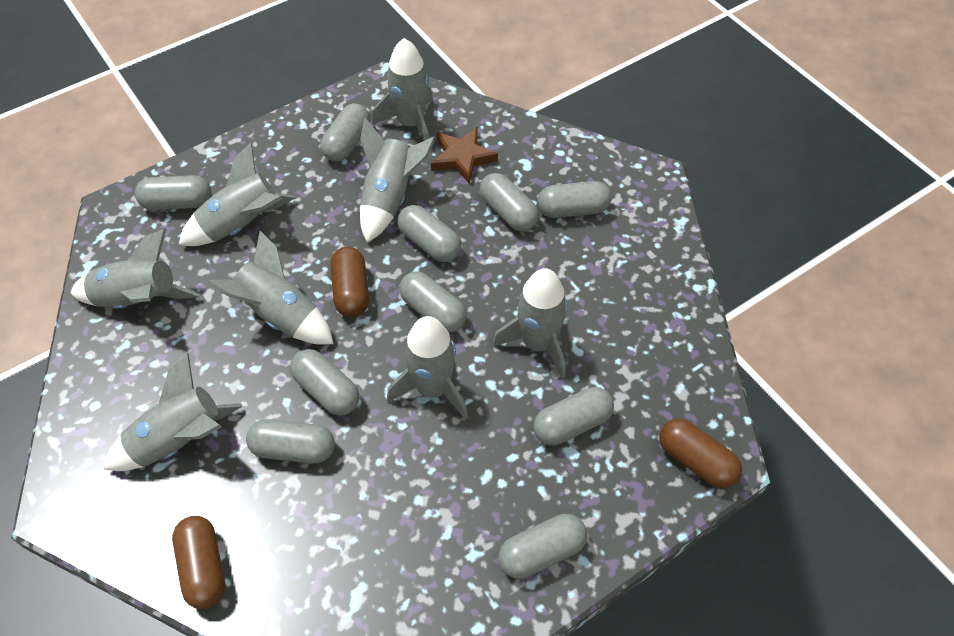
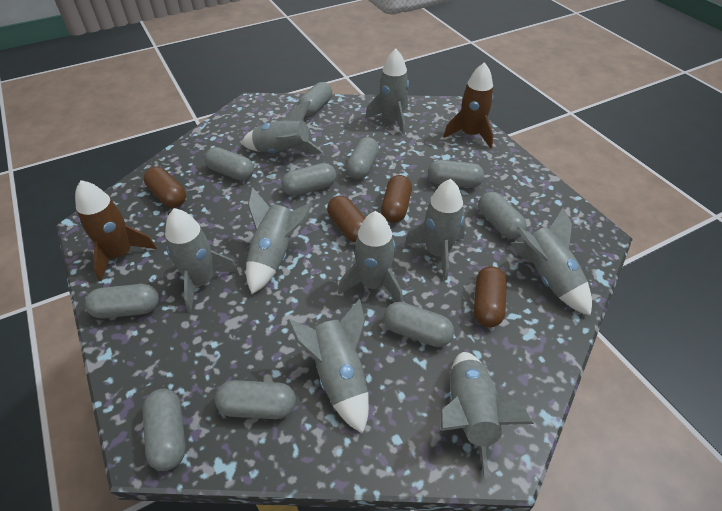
brown capsule: 3 -> 4
brown rocket: 0 -> 2
brown star: 1 -> 0
grey rocket: 8 -> 9

